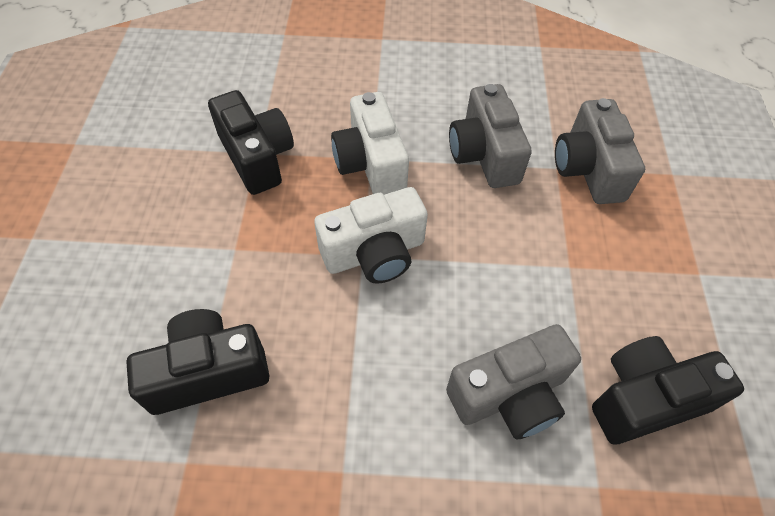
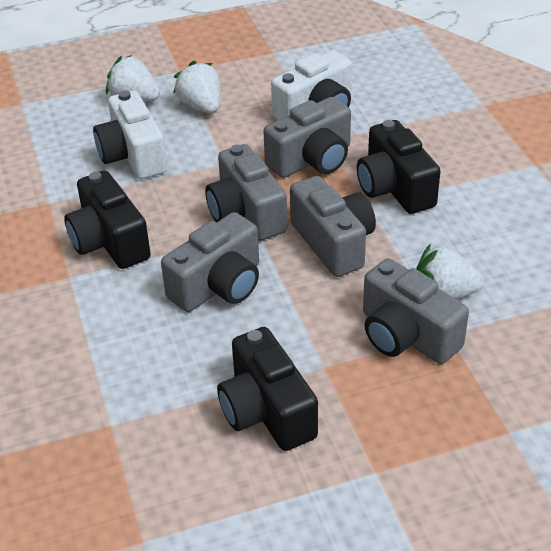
grey camera: 3 -> 5
white strawberry: 0 -> 3

